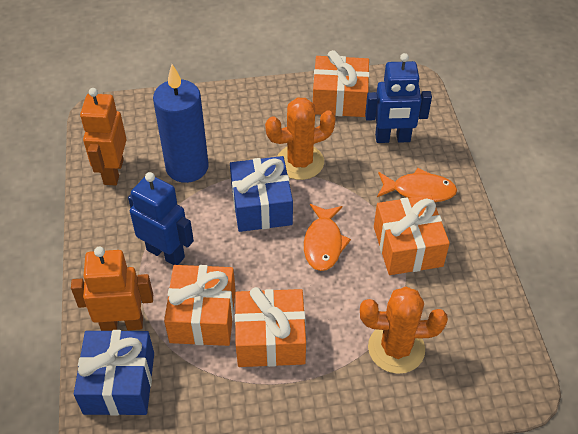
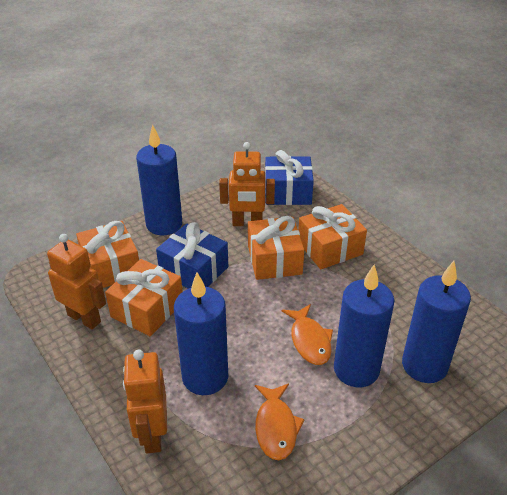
blue candle: 1 -> 4
blue robot: 2 -> 0
orange cactus: 2 -> 0
orange robot: 2 -> 3

